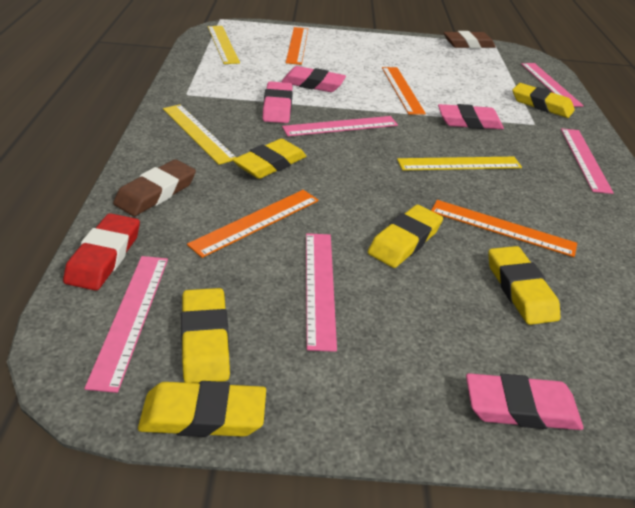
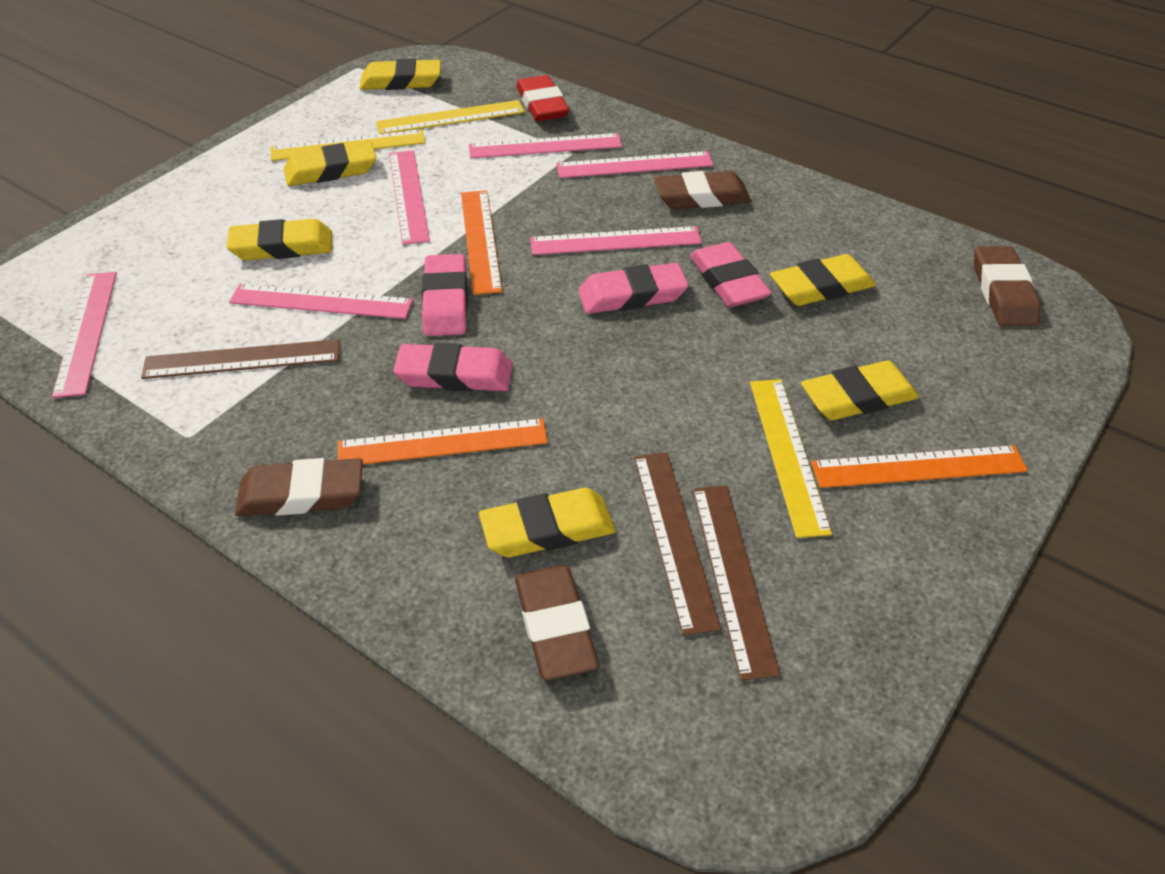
brown eraser: 2 -> 4
brown ruler: 0 -> 3
orange ruler: 4 -> 3
pink ruler: 5 -> 6

